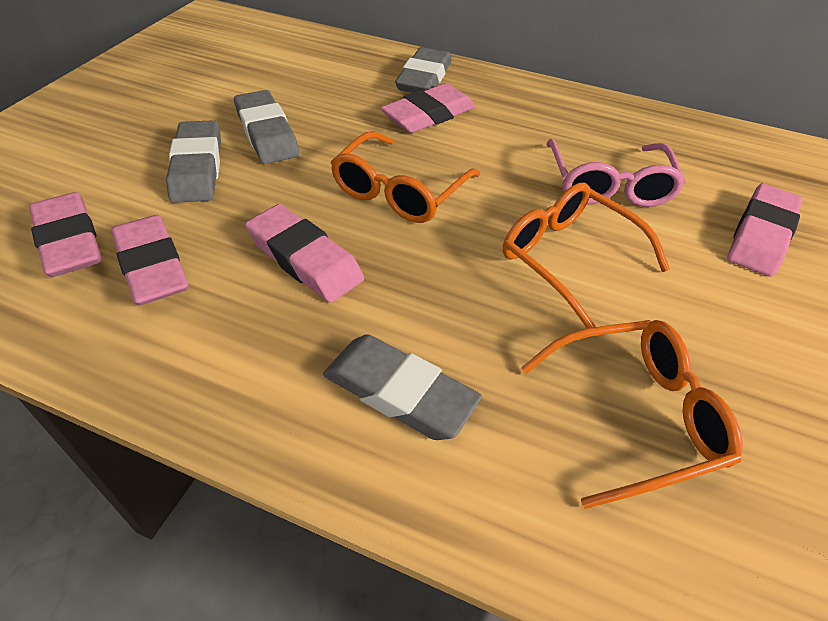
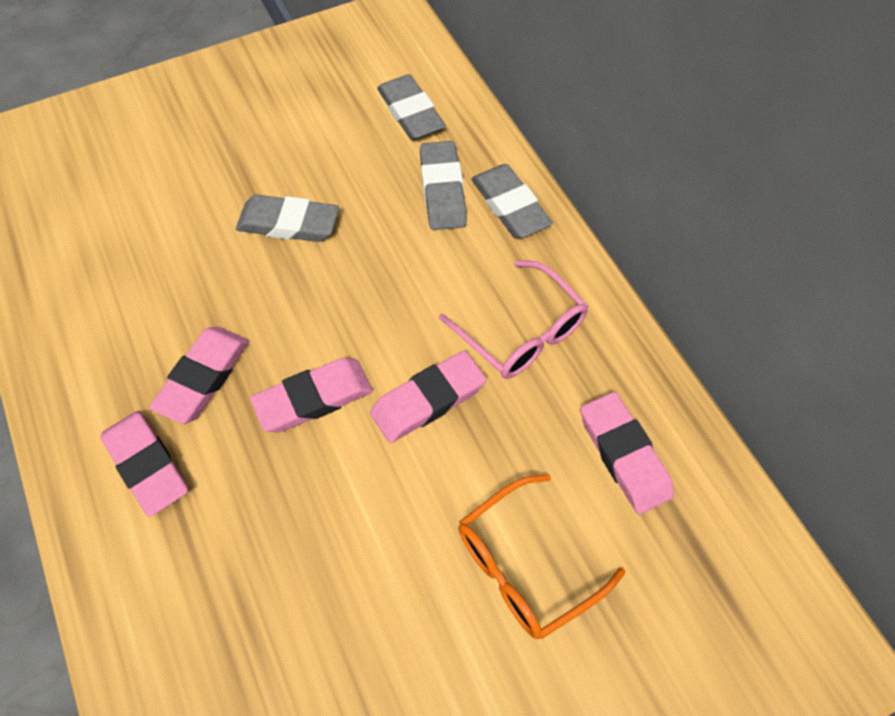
orange glasses: 3 -> 1

